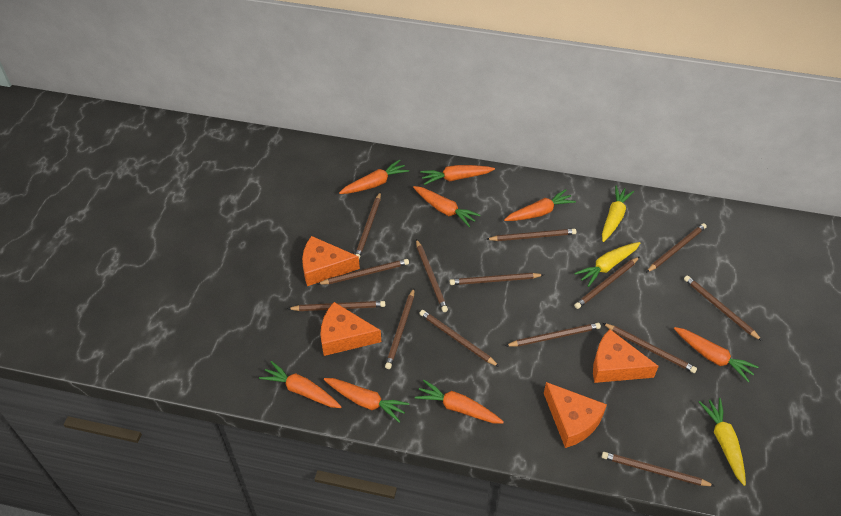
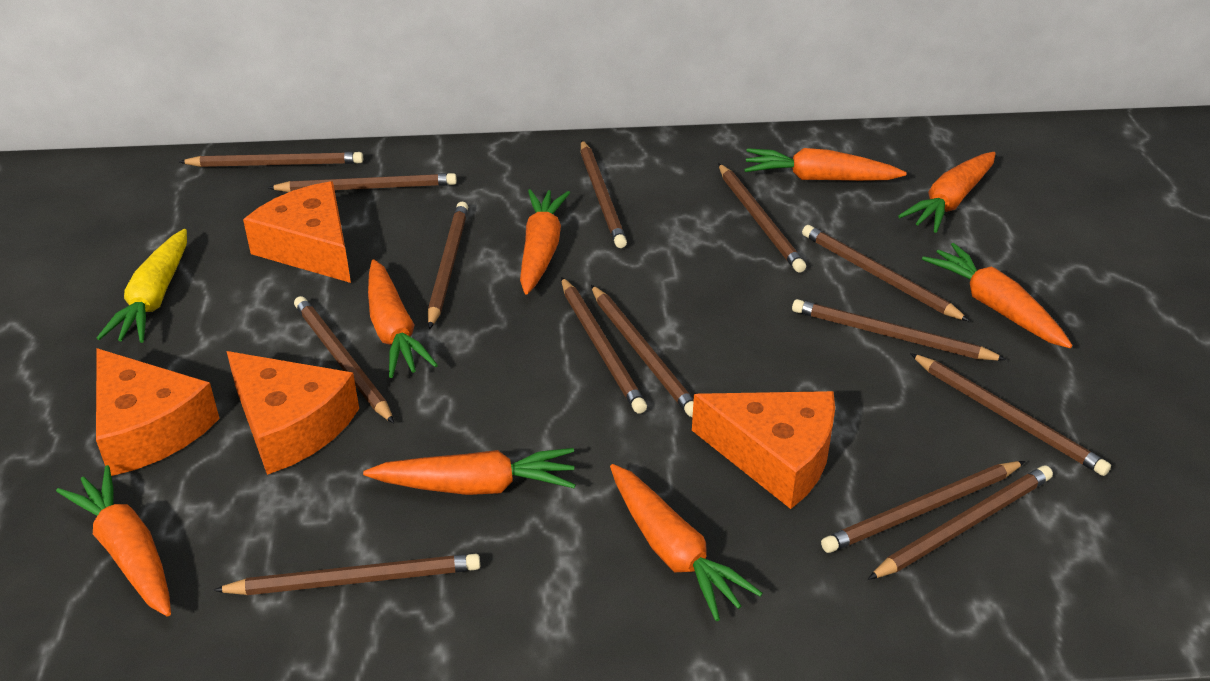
yellow carrot: 3 -> 1

